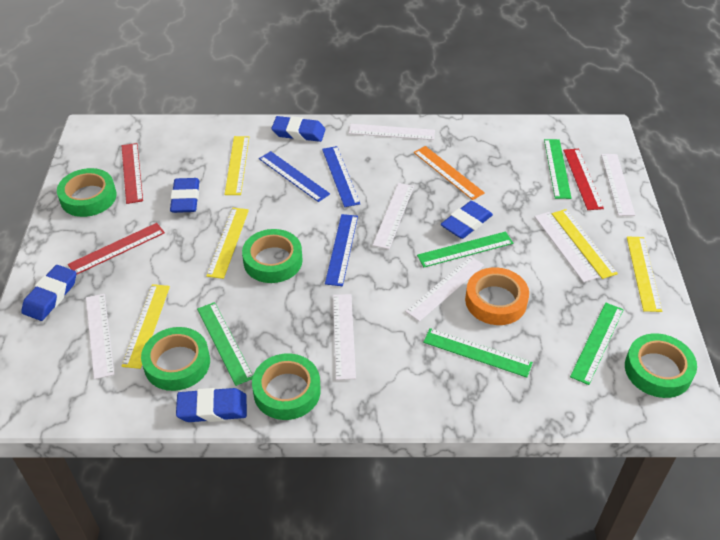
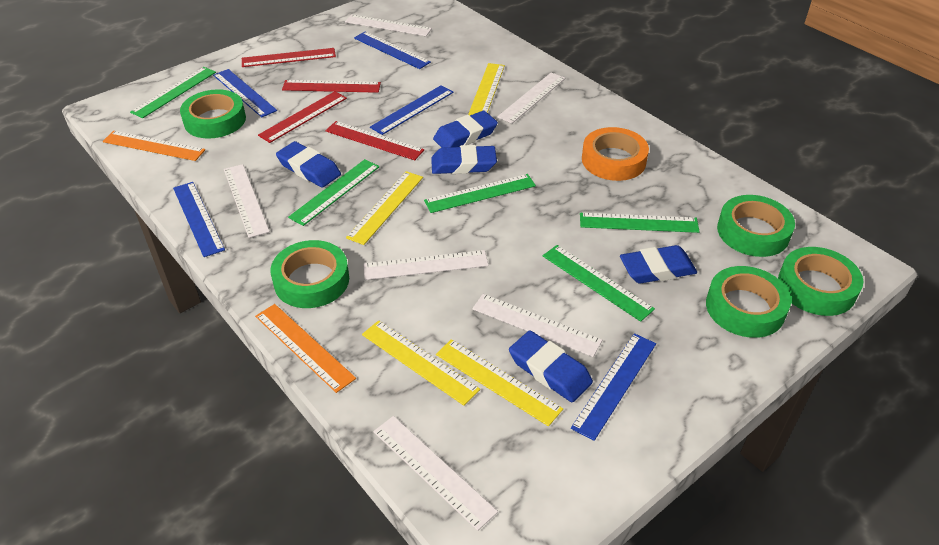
blue ruler: 3 -> 5
orange ruler: 1 -> 2
red ruler: 3 -> 4
white ruler: 7 -> 6
yellow ruler: 5 -> 4

